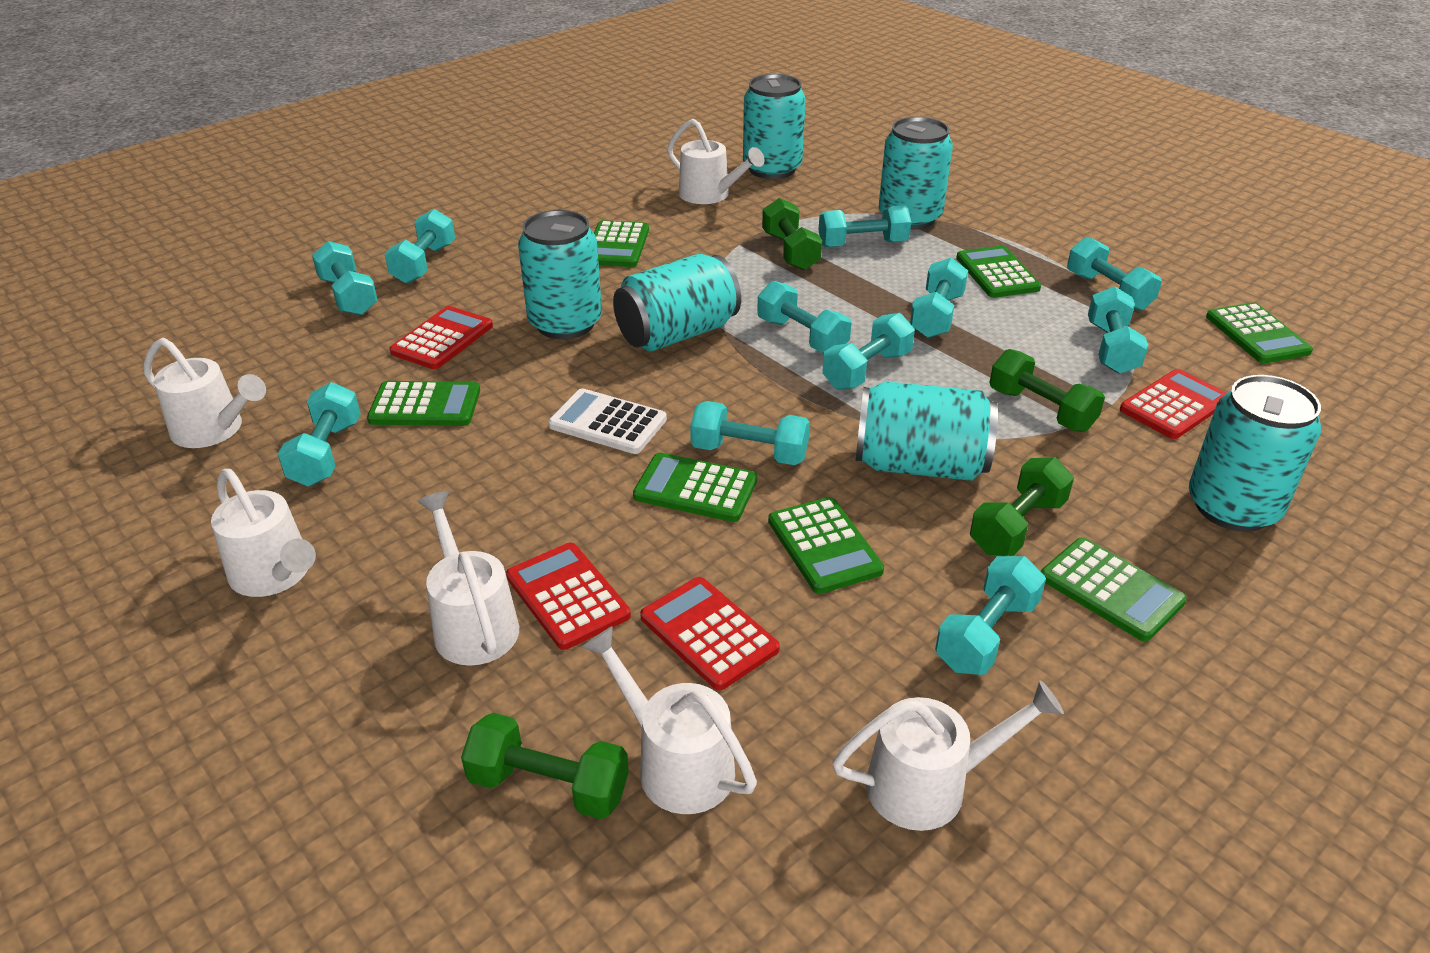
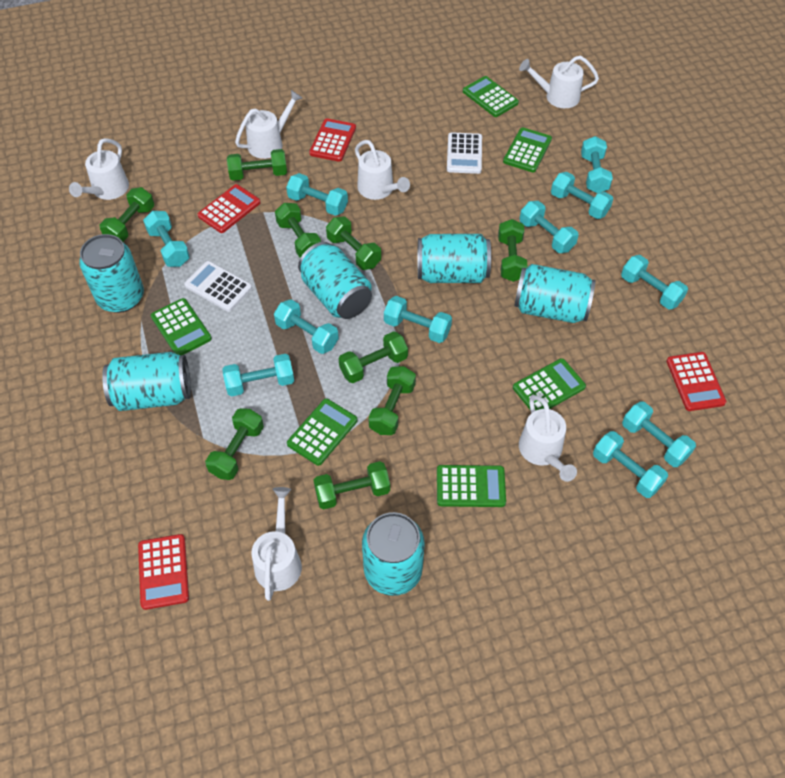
green calculator: 7 -> 6
green dumbbell: 4 -> 9
white calculator: 1 -> 2

